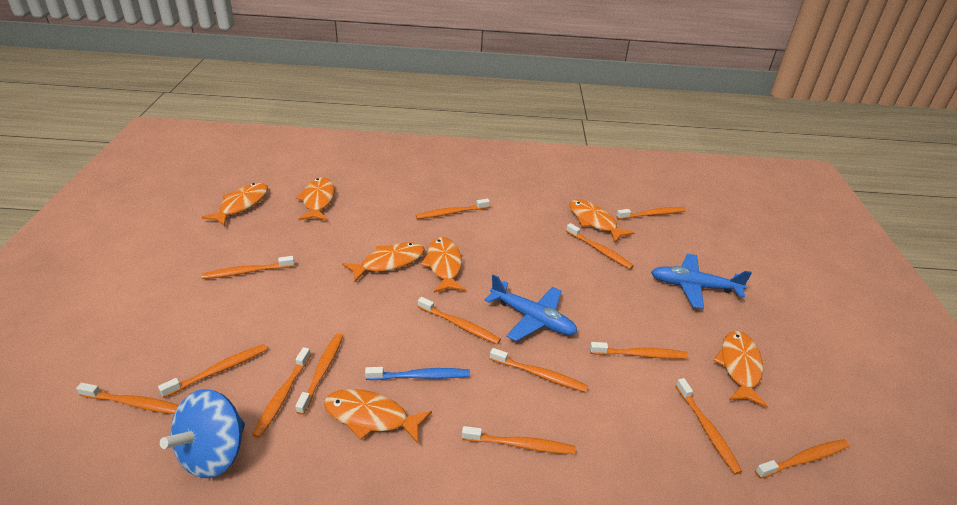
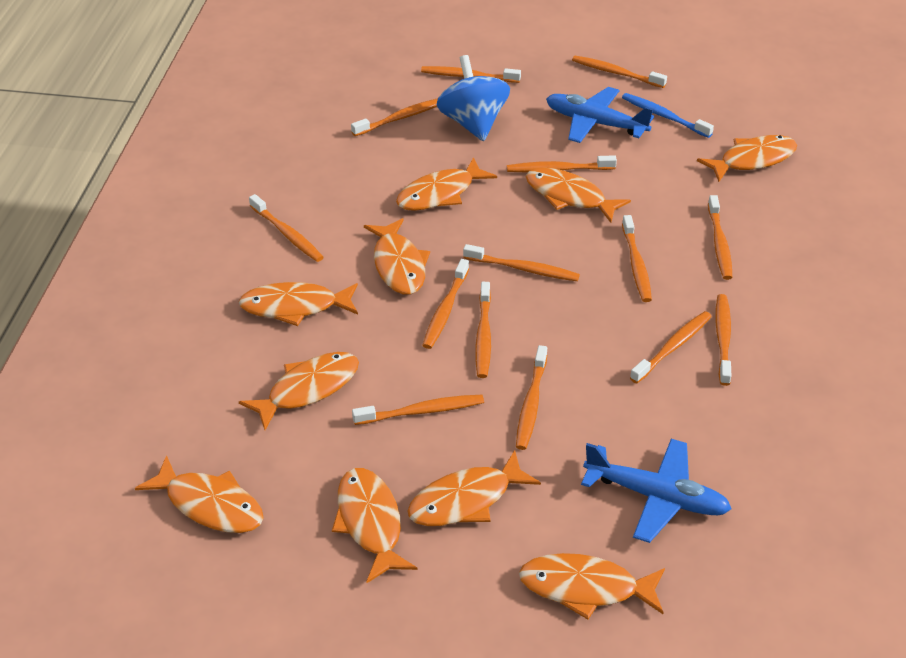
orange fish: 7 -> 10

